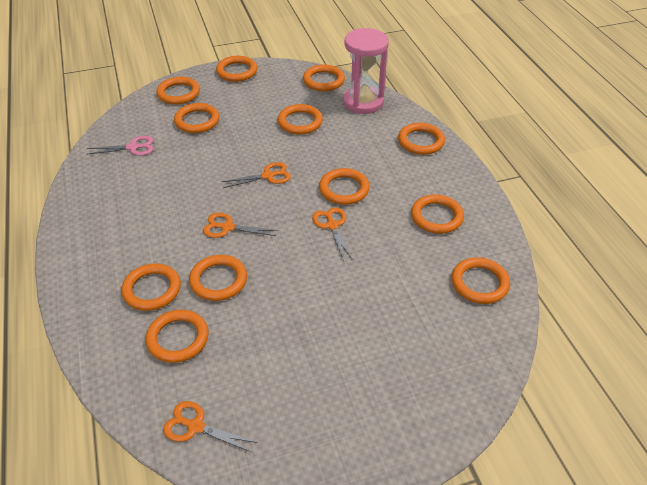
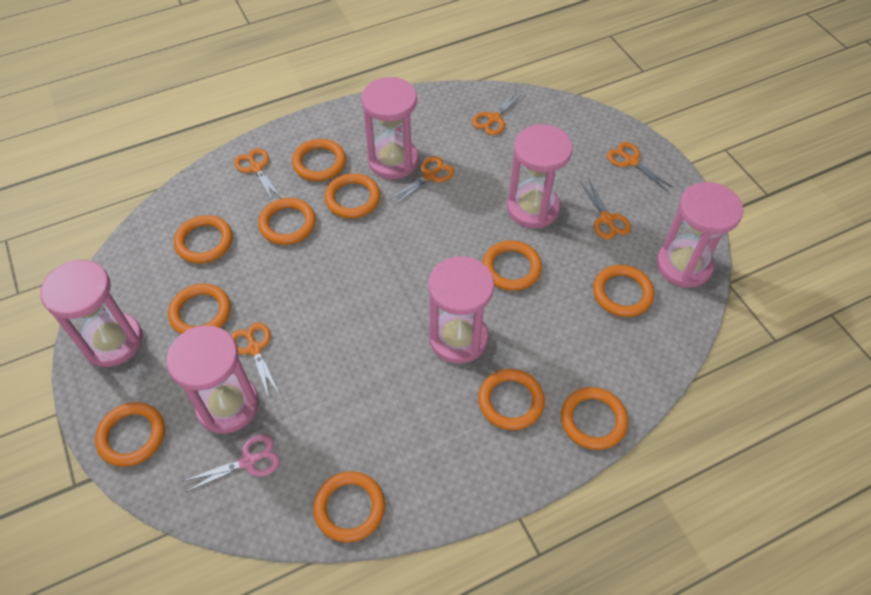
orange ring: 12 -> 11
orange scissors: 4 -> 6
pink hourglass: 1 -> 6

